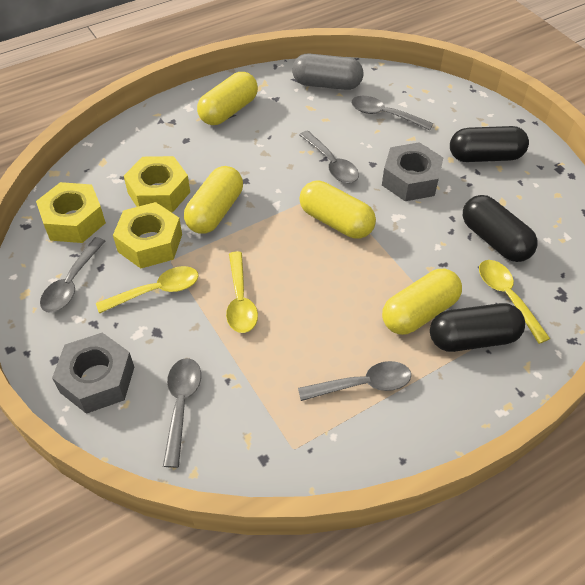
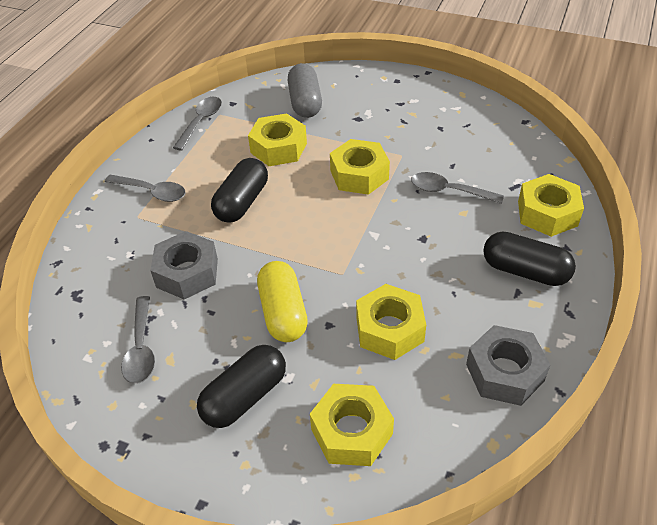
grey spoon: 5 -> 4
yellow capsule: 4 -> 1
yellow nut: 3 -> 5
yellow spoon: 3 -> 0

